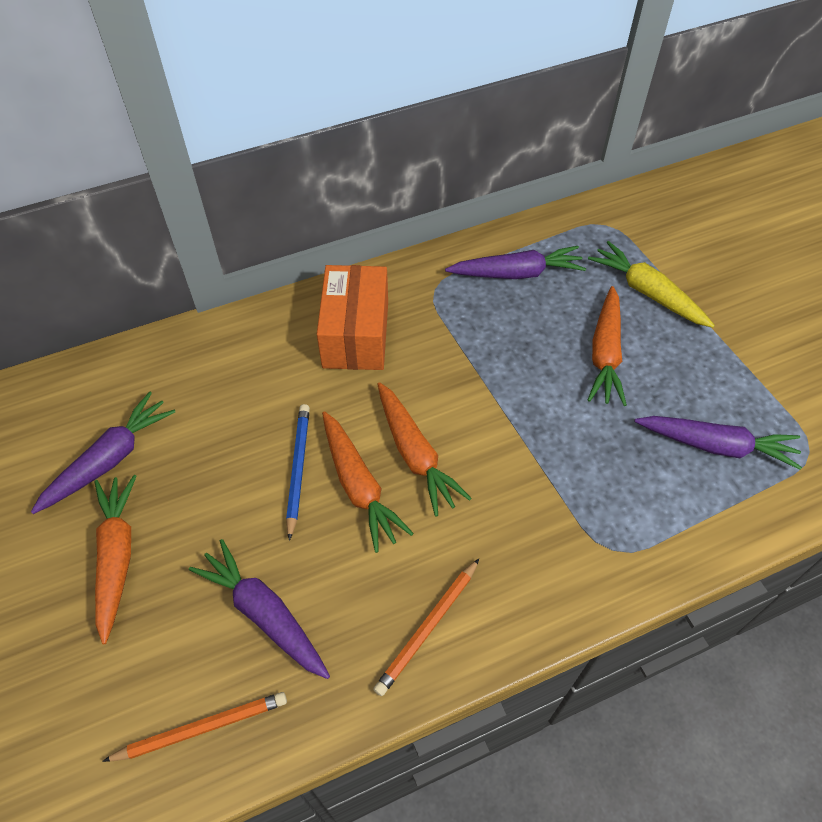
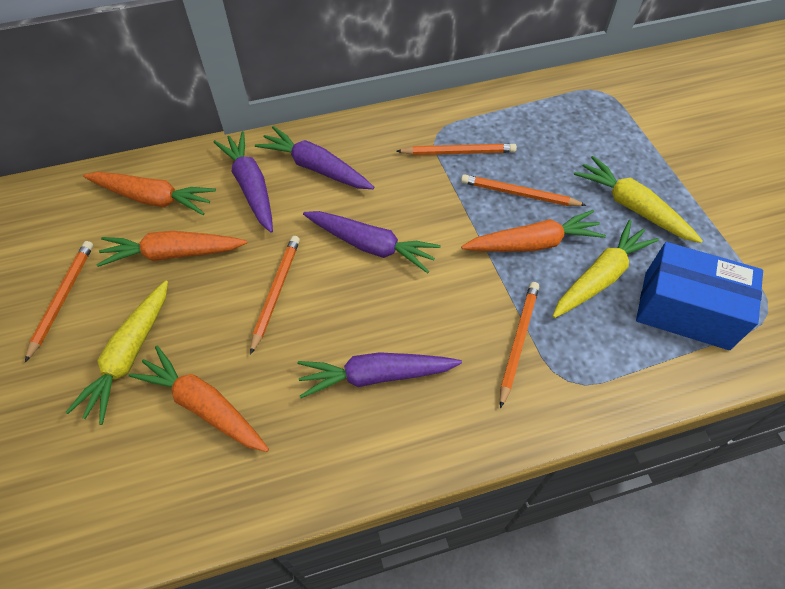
blue box: 0 -> 1
blue pencil: 1 -> 0
orange box: 1 -> 0
orange pencil: 2 -> 5
yellow carrot: 1 -> 3

